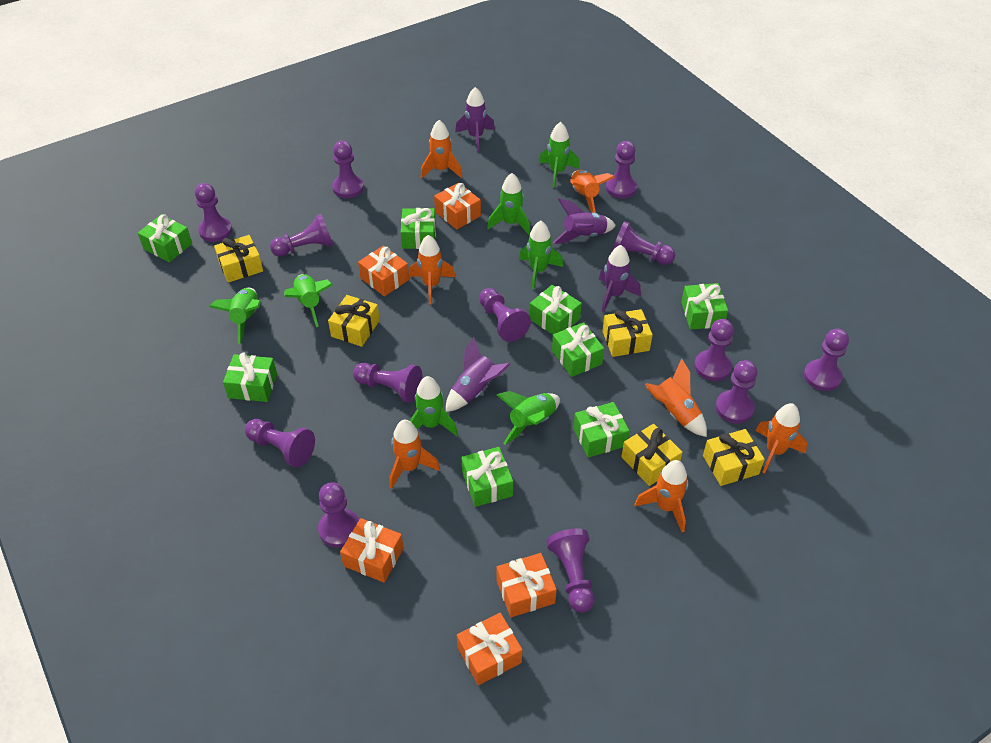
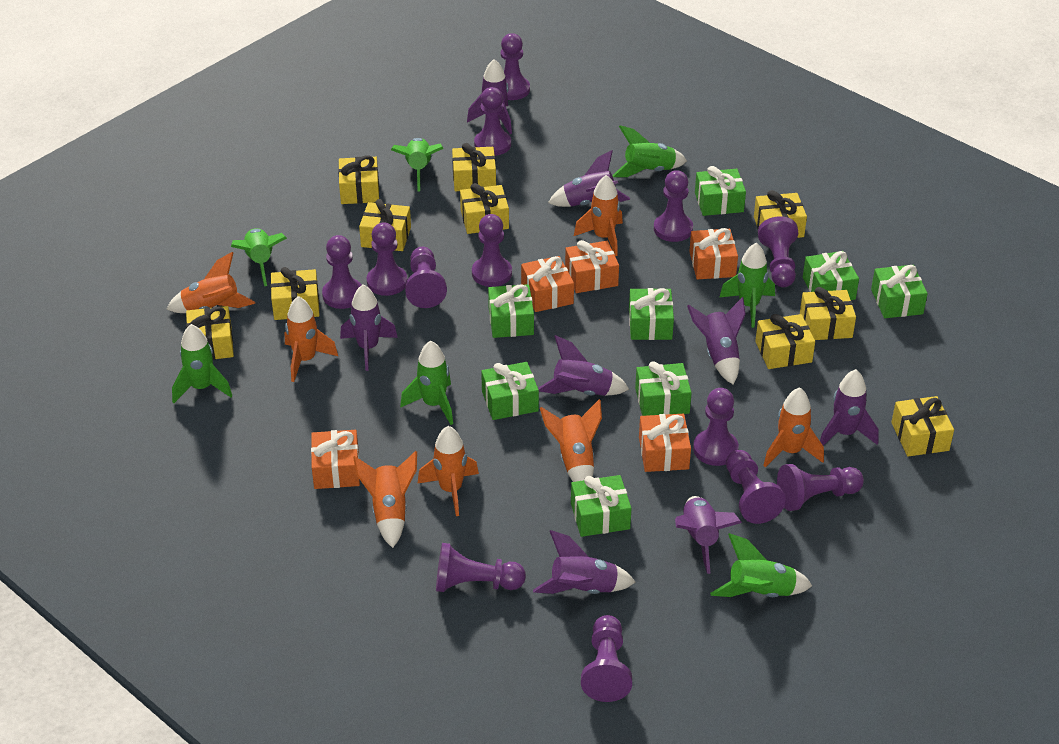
purple rocket: 4 -> 8
yellow gift: 5 -> 10

